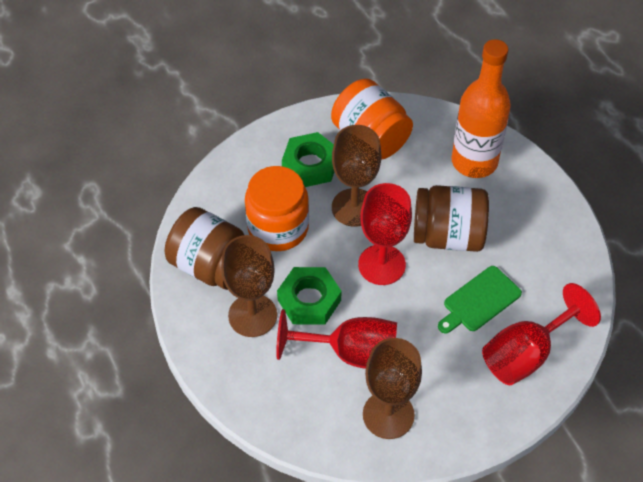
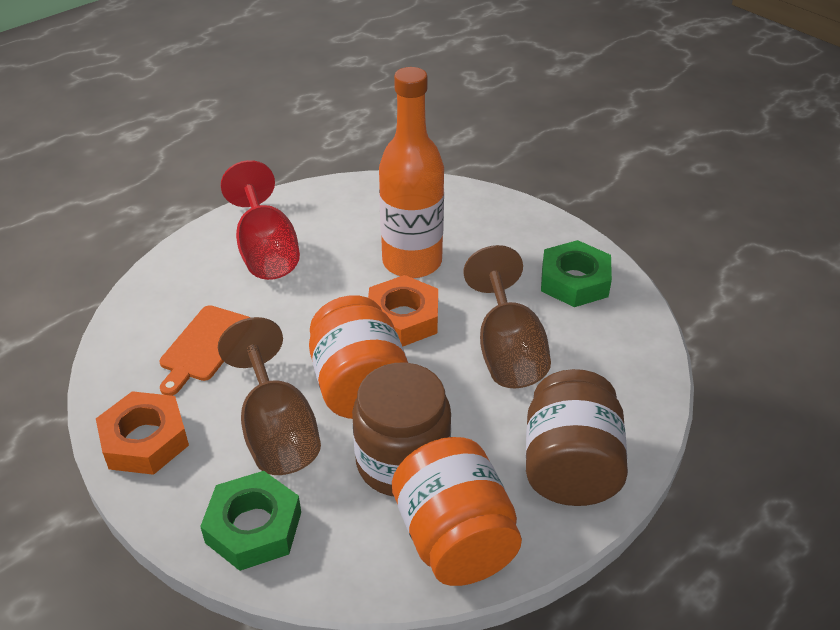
brown goblet: 3 -> 2
green cutting board: 1 -> 0
orange cutting board: 0 -> 1
orange nut: 0 -> 2
red goblet: 3 -> 1

